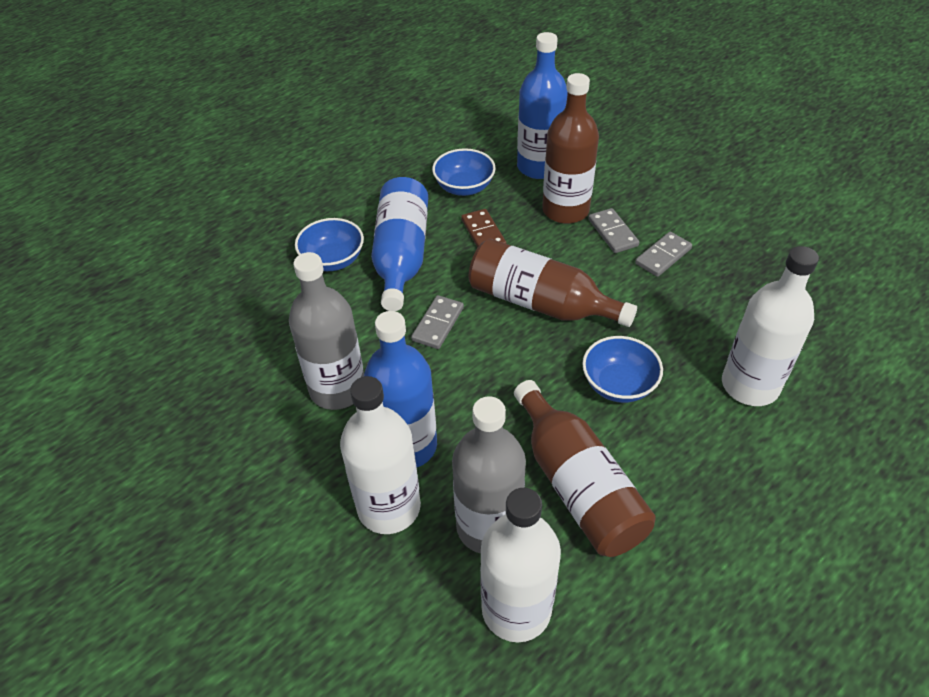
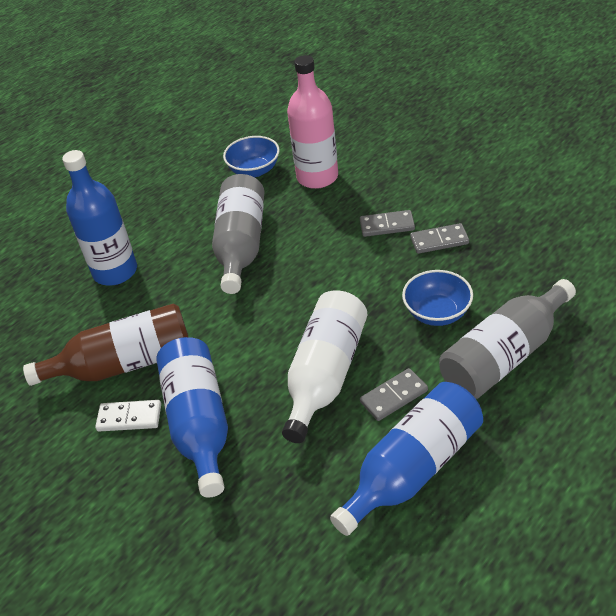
blue bowl: 3 -> 2
brown bottle: 3 -> 1
brown domino: 1 -> 0
pink bottle: 0 -> 1
white bottle: 3 -> 1
white domino: 0 -> 1

